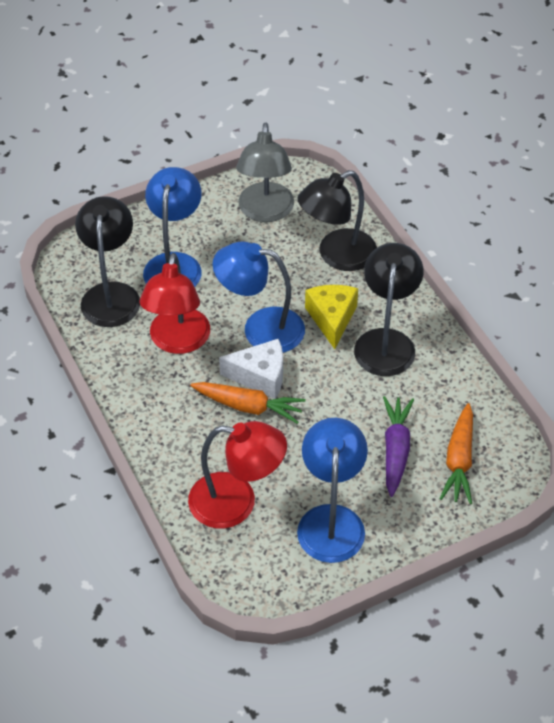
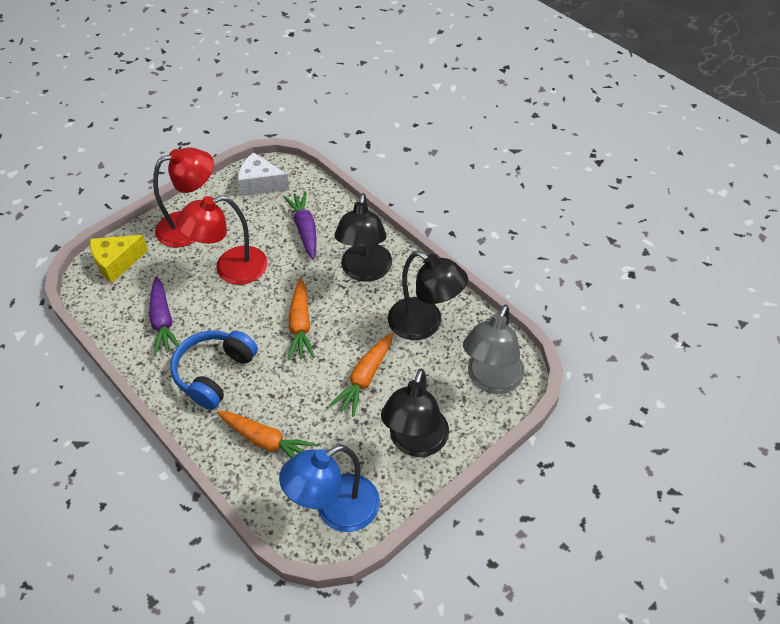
blue headphones: 0 -> 1
blue lamp: 3 -> 1
orange carrot: 2 -> 3
purple carrot: 1 -> 2

